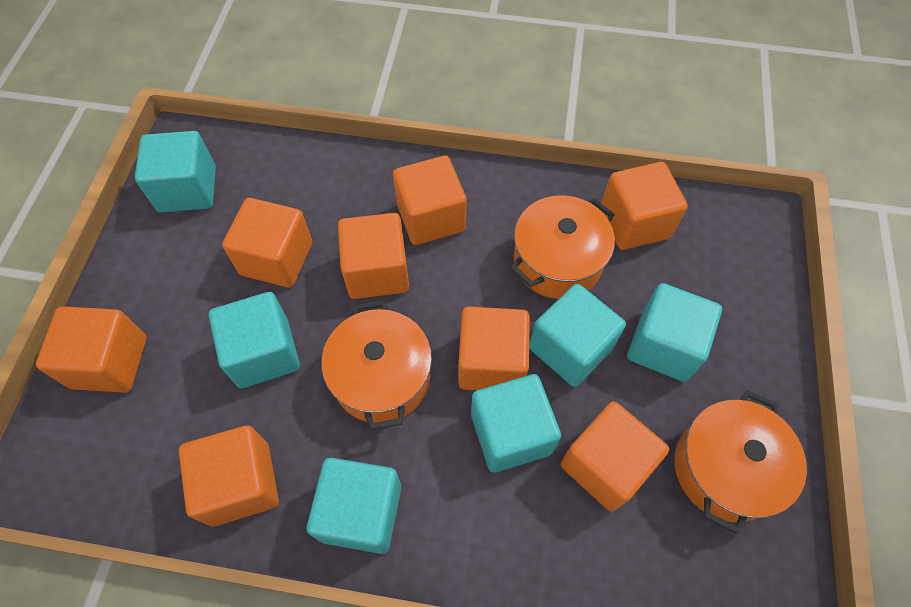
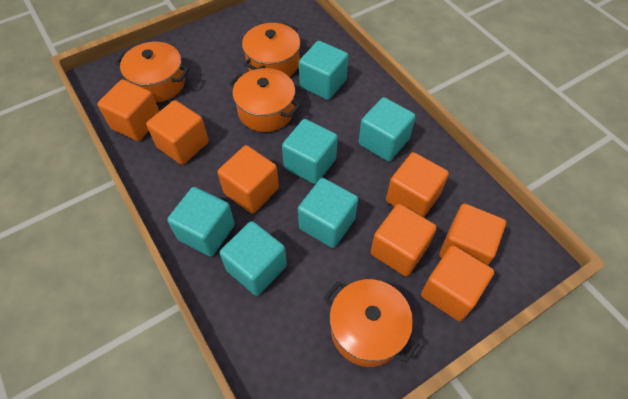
orange cube: 8 -> 7
orange pot: 3 -> 4

